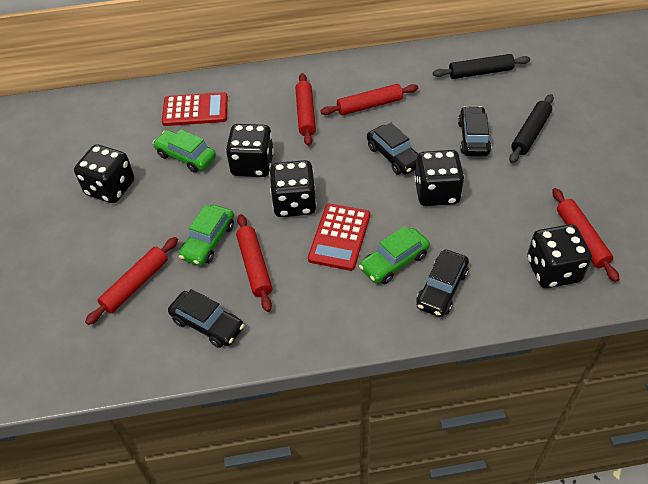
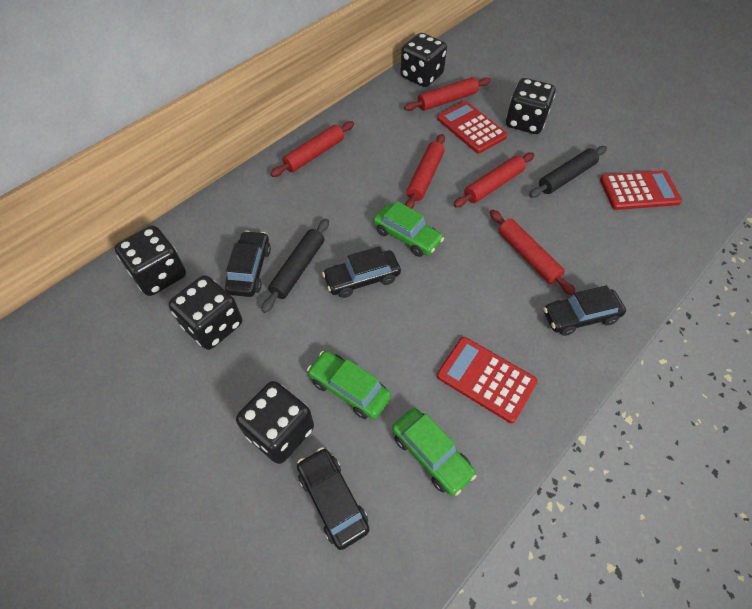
red calculator: 2 -> 3

